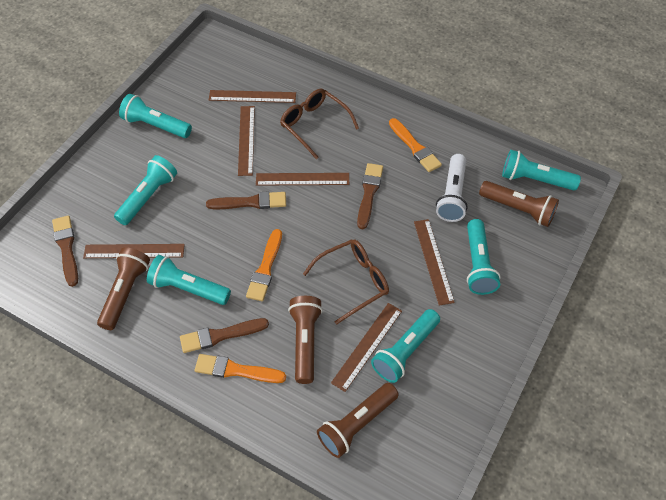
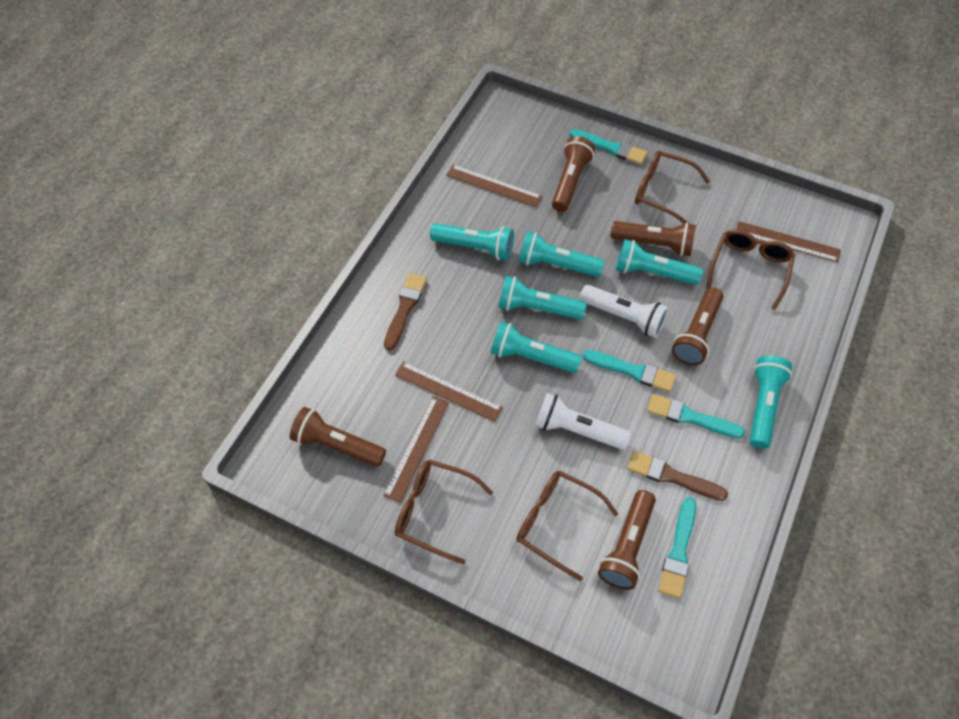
brown brush: 4 -> 2
brown flashlight: 4 -> 5
brown glasses: 2 -> 4
brown ruler: 6 -> 4
orange brush: 3 -> 0
turquoise brush: 0 -> 4
white flashlight: 1 -> 2

